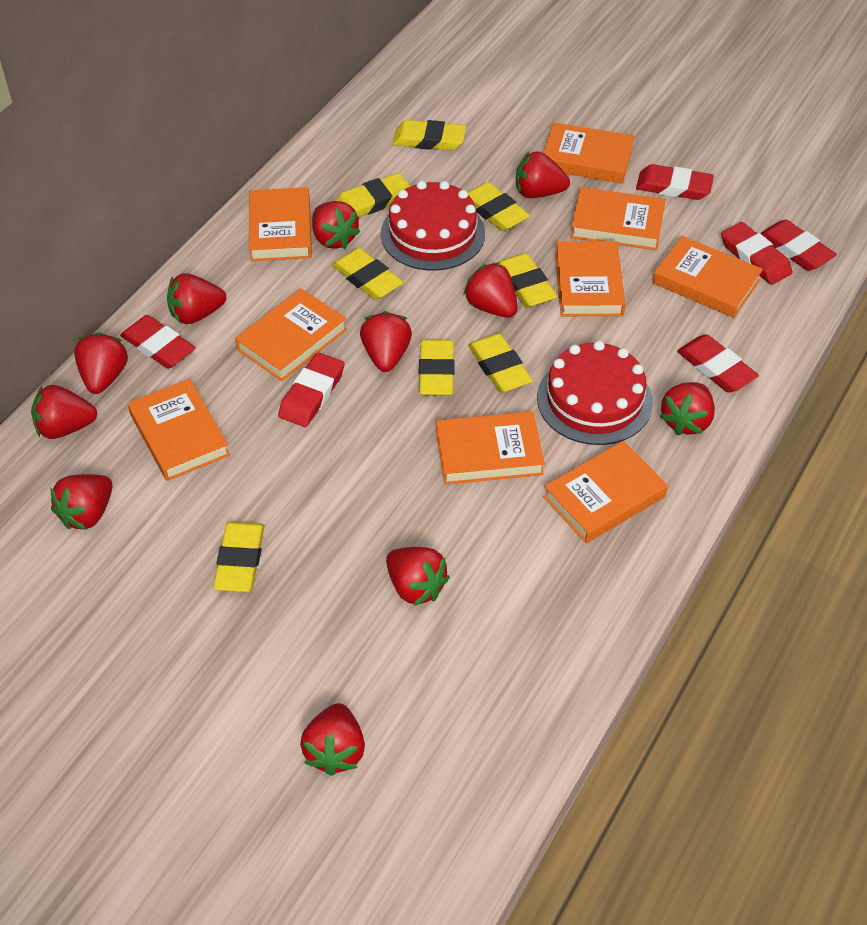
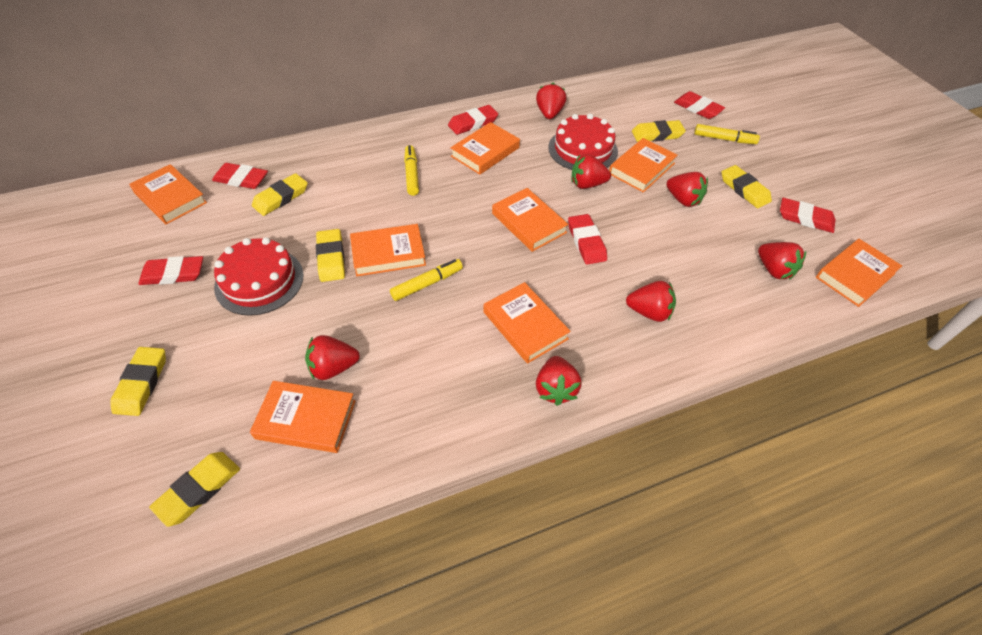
orange book: 9 -> 8
red strawberry: 11 -> 7
yellow eraser: 8 -> 6
yellow marker: 0 -> 3

